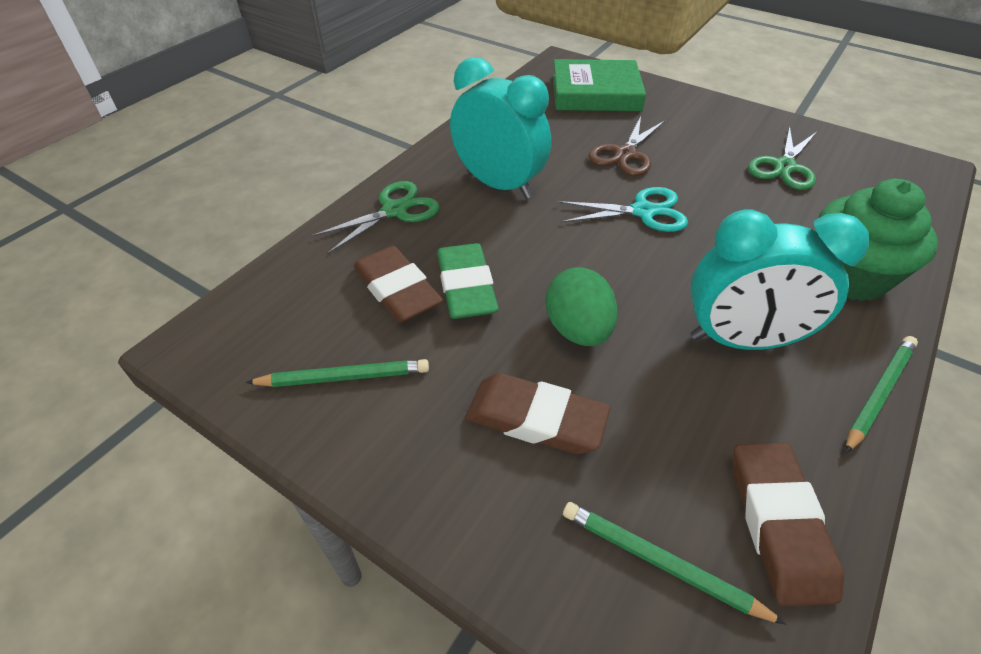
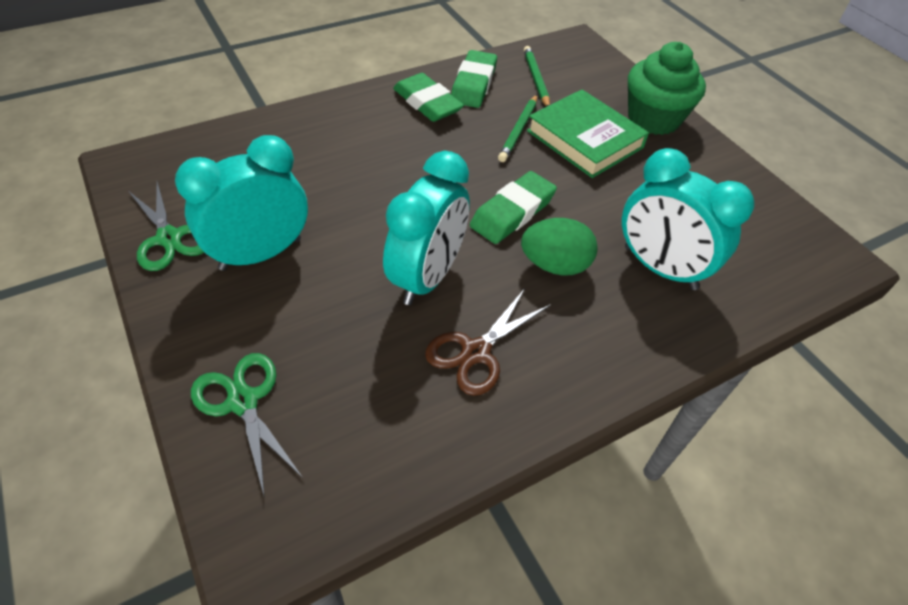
brown eraser: 3 -> 0
green eraser: 1 -> 3
green pencil: 3 -> 2
turquoise clock: 2 -> 3
turquoise scissors: 1 -> 0

